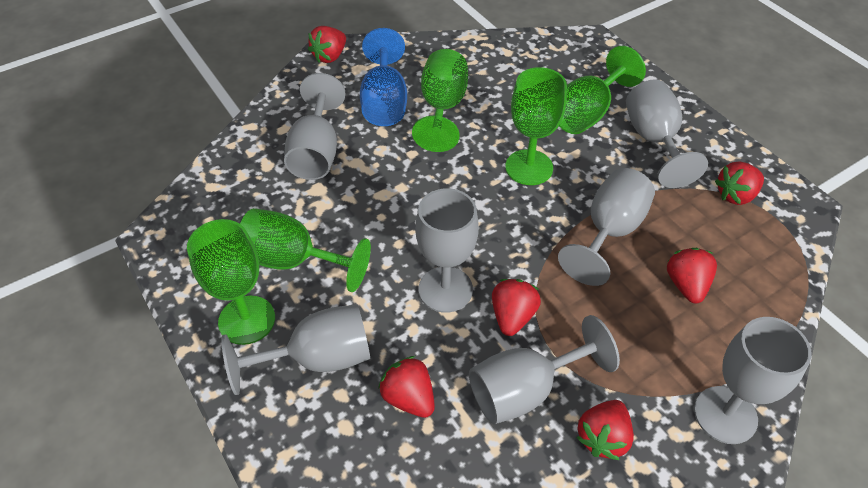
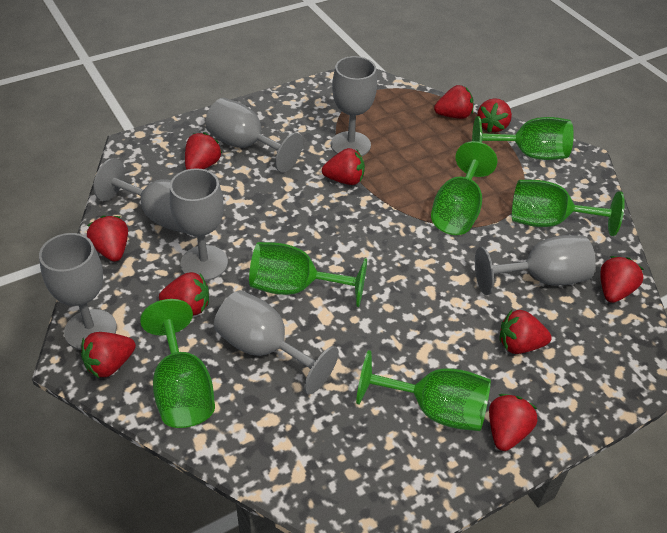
blue goblet: 1 -> 0
green goblet: 5 -> 6
red strawberry: 6 -> 10

